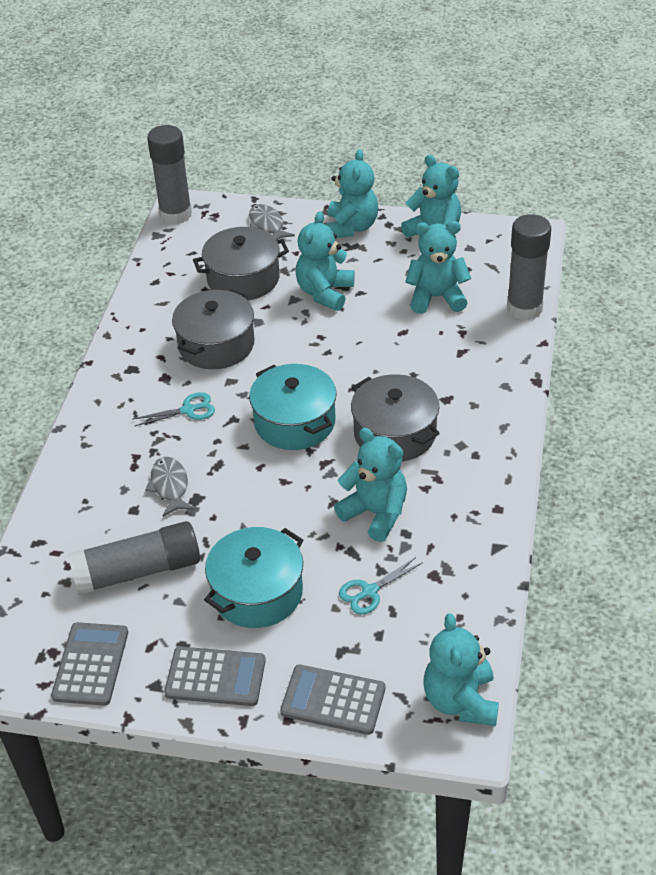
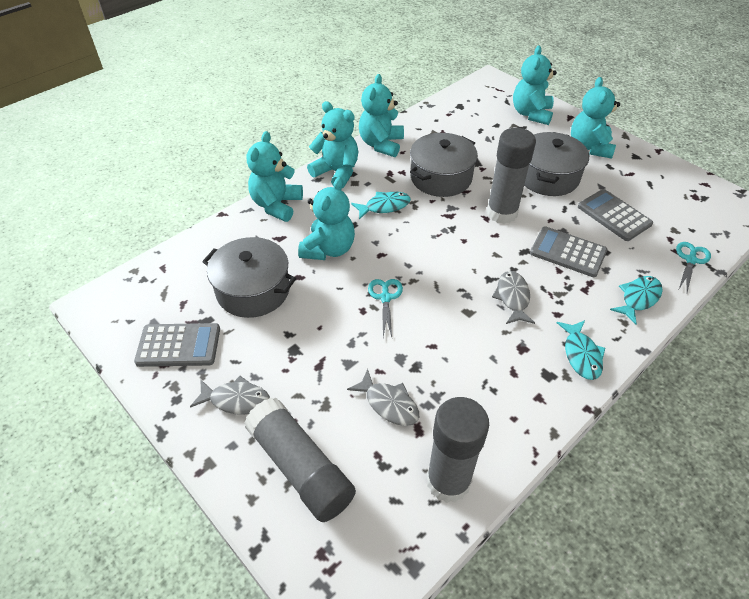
grey fish: 2 -> 3
turquoise fish: 0 -> 3
turquoise pot: 2 -> 0

